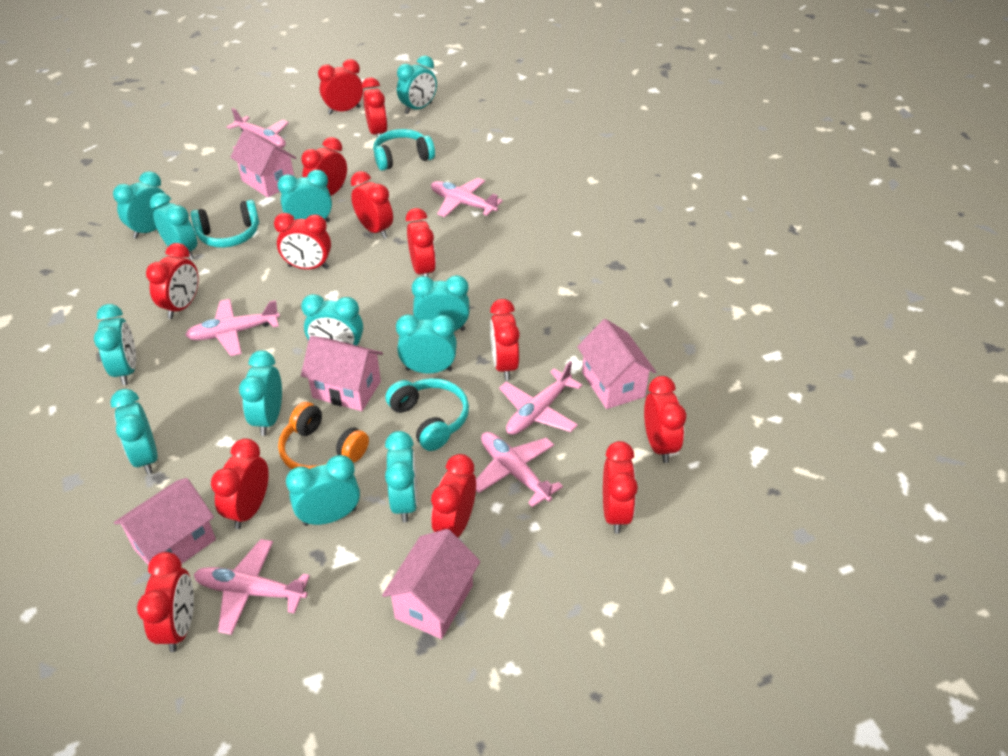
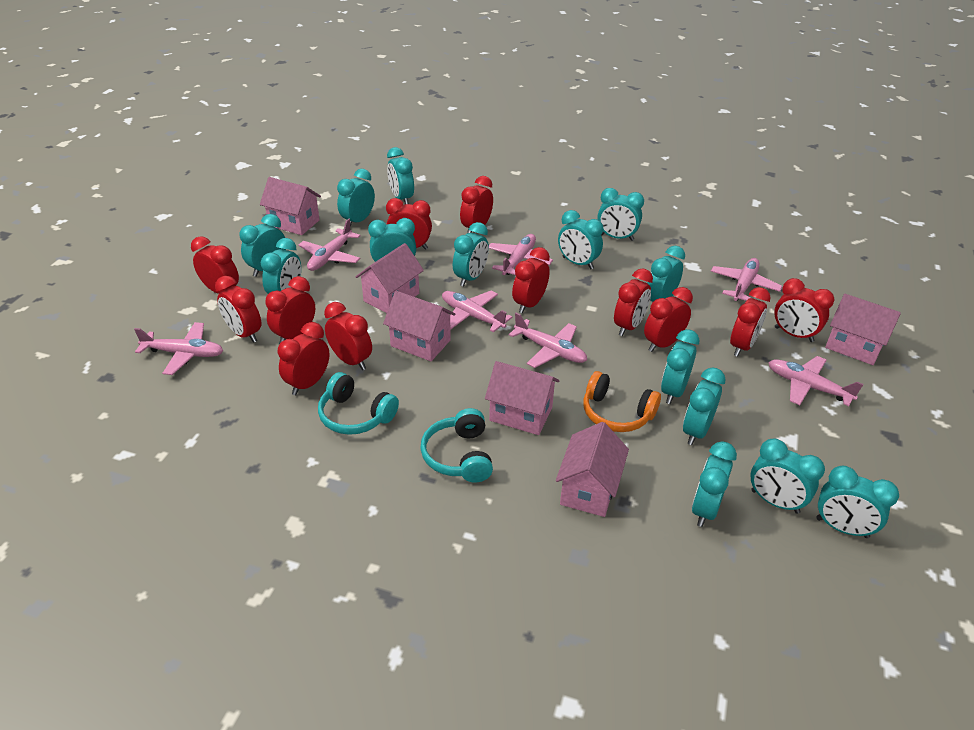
pink house: 5 -> 6
pink plane: 6 -> 7
red clock: 13 -> 12
turquoise clock: 12 -> 14
turquoise headphones: 3 -> 2

